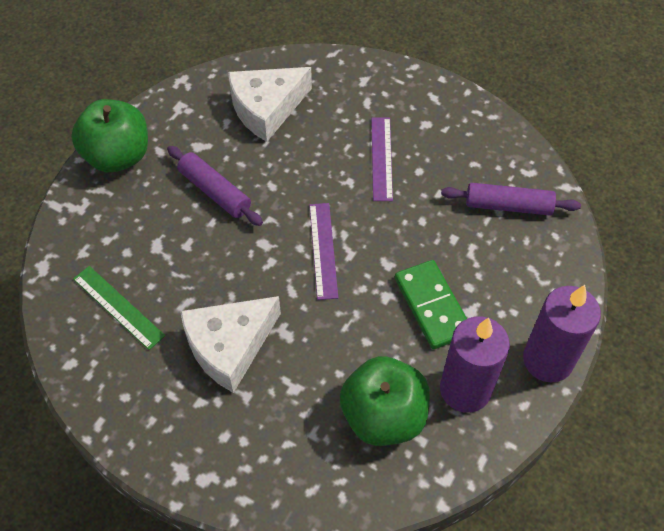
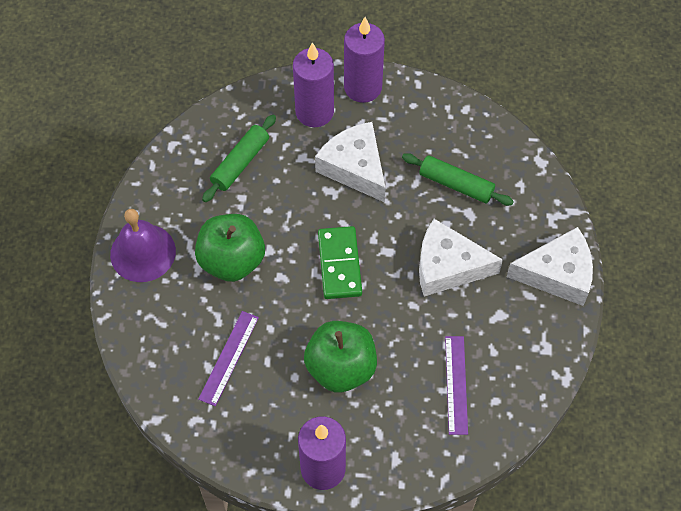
green rolling pin: 0 -> 2
green ruler: 1 -> 0
purple bell: 0 -> 1
purple candle: 2 -> 3
purple rolling pin: 2 -> 0
white cheese: 2 -> 3

